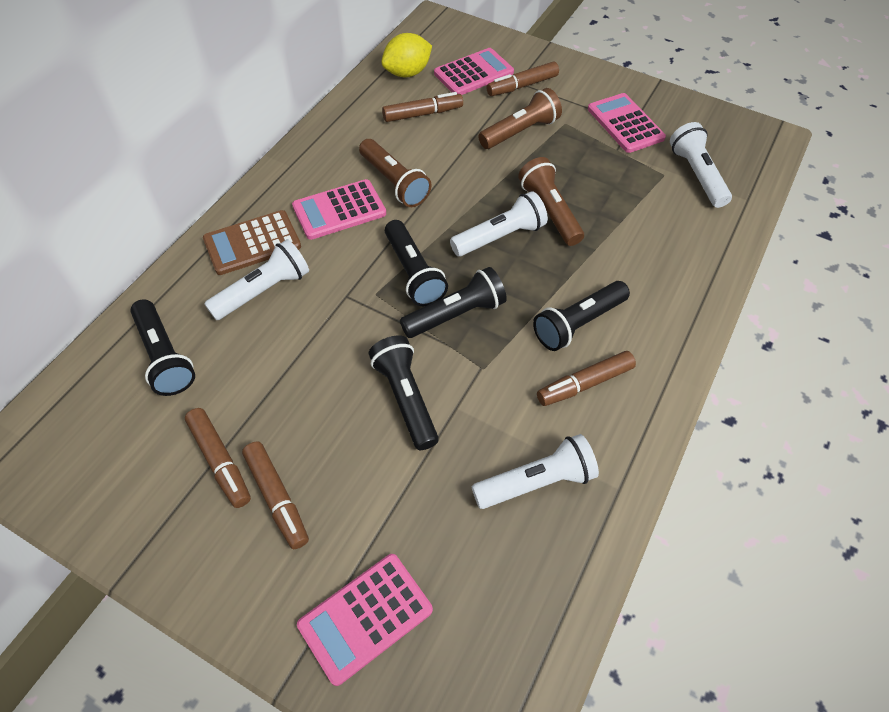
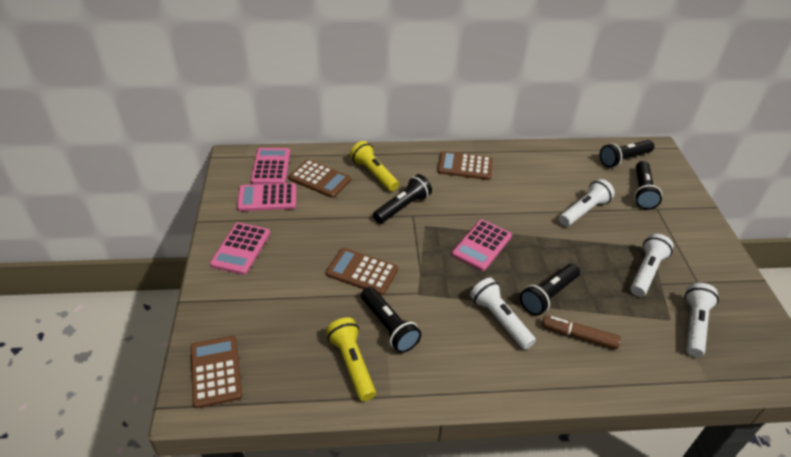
brown calculator: 1 -> 4
brown flashlight: 3 -> 0
brown marker: 5 -> 1
yellow flashlight: 0 -> 2
yellow lemon: 1 -> 0

